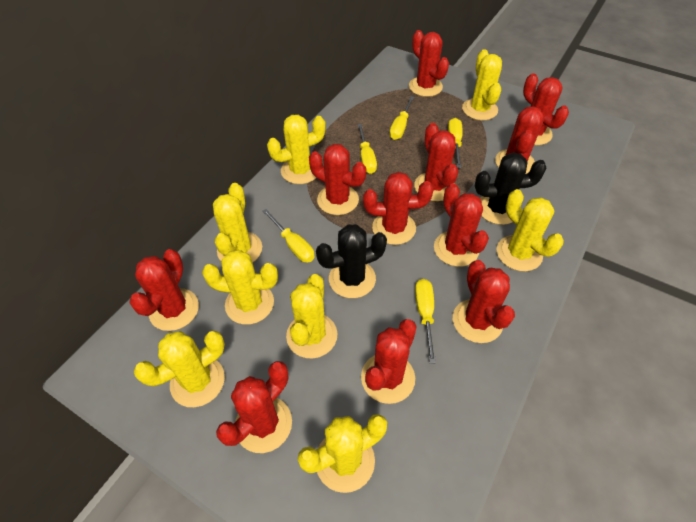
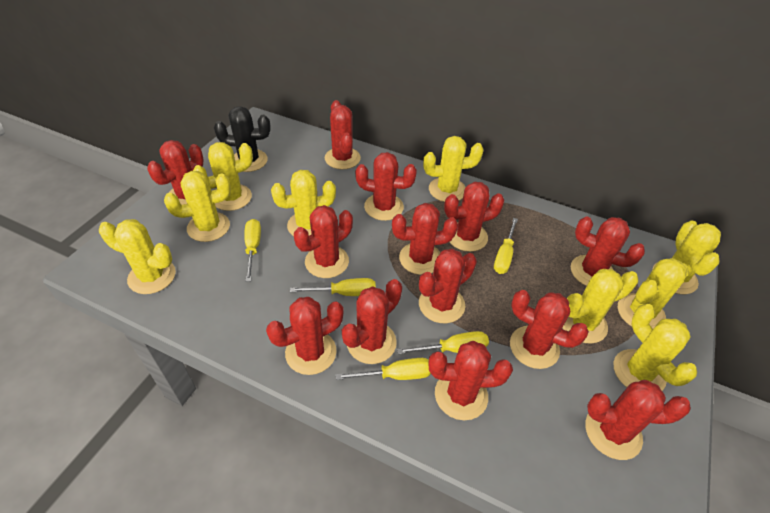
black cactus: 2 -> 1
red cactus: 11 -> 13
yellow cactus: 8 -> 9

